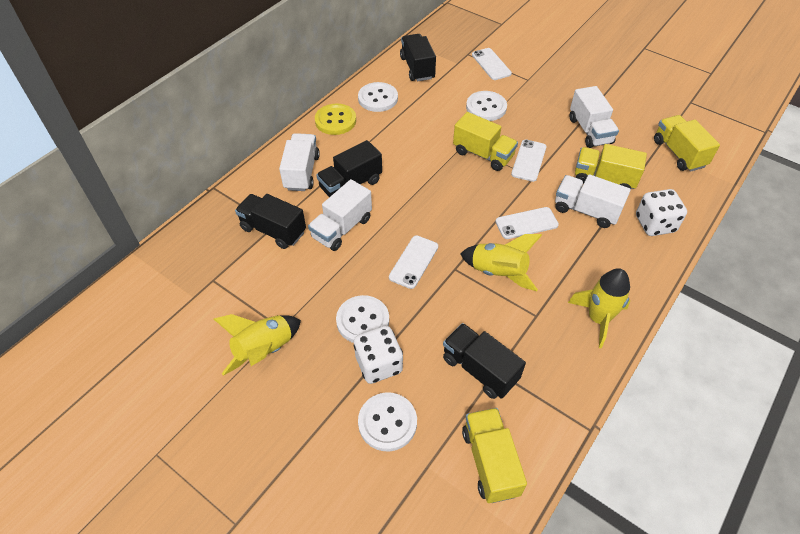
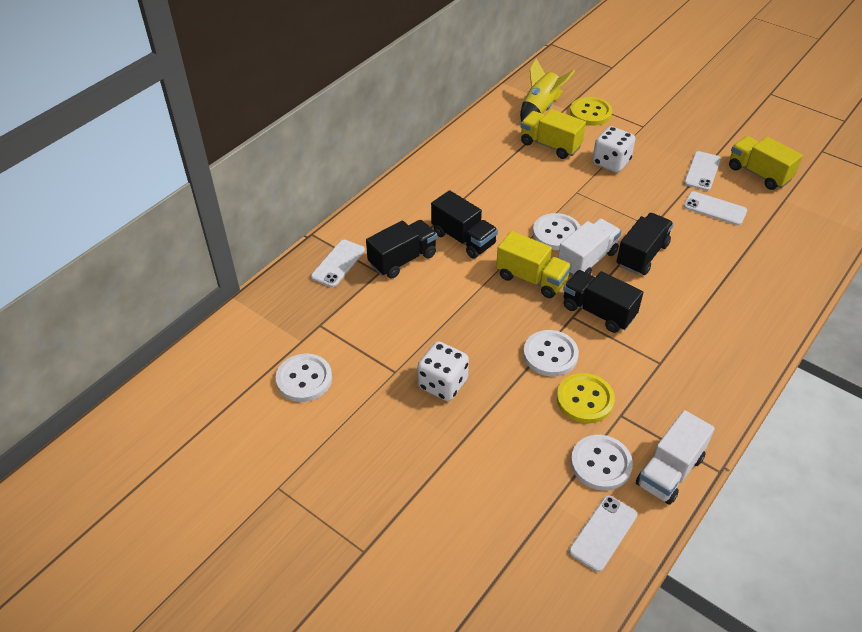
white truck: 4 -> 2
yellow button: 1 -> 2
yellow rocket: 3 -> 1
yellow truck: 4 -> 3

